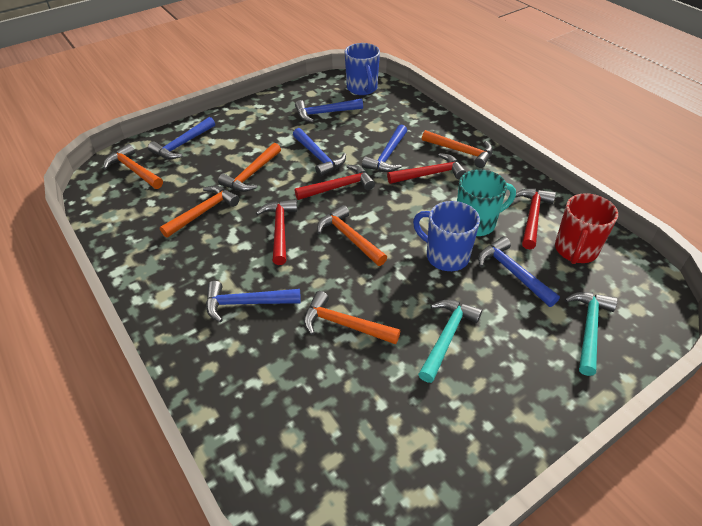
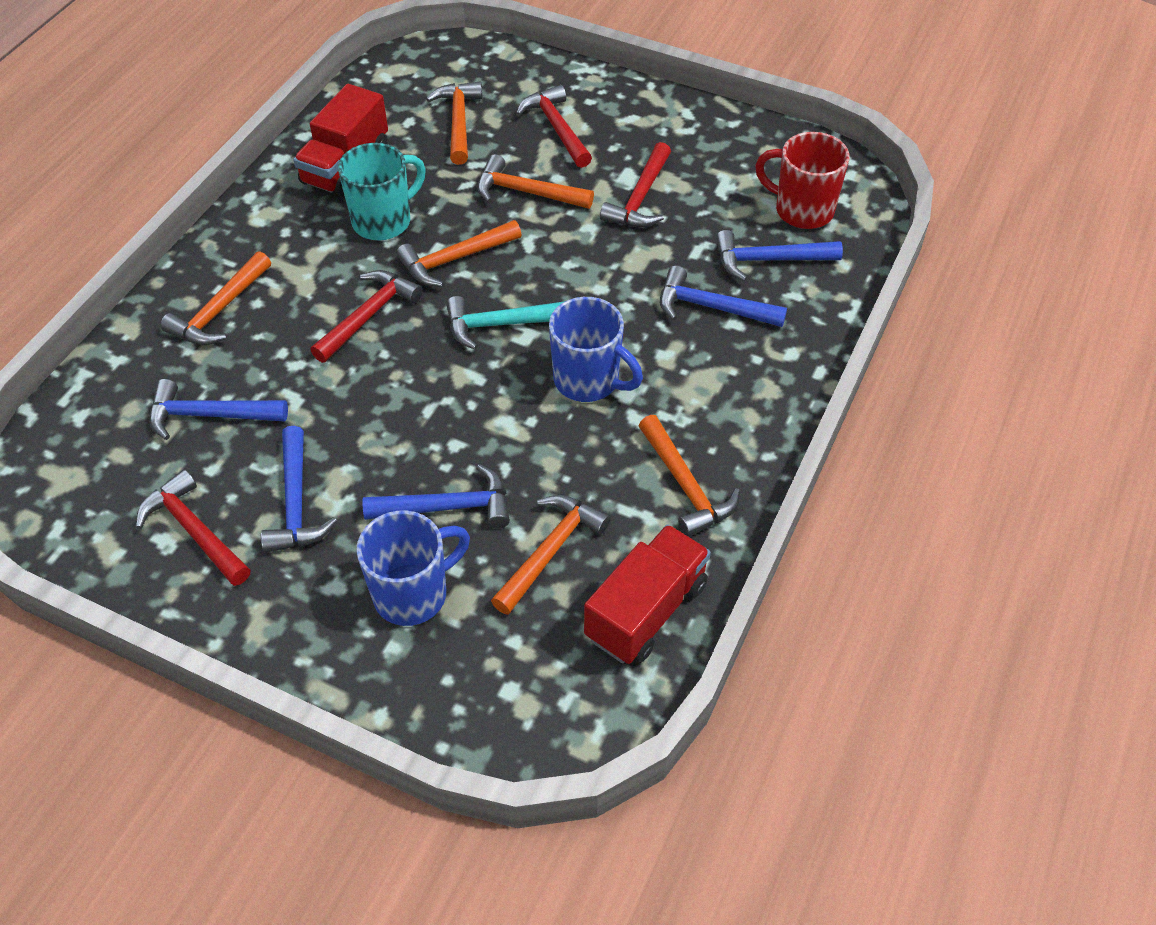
blue hammer: 6 -> 5
red truck: 0 -> 2
turquoise hammer: 2 -> 1

